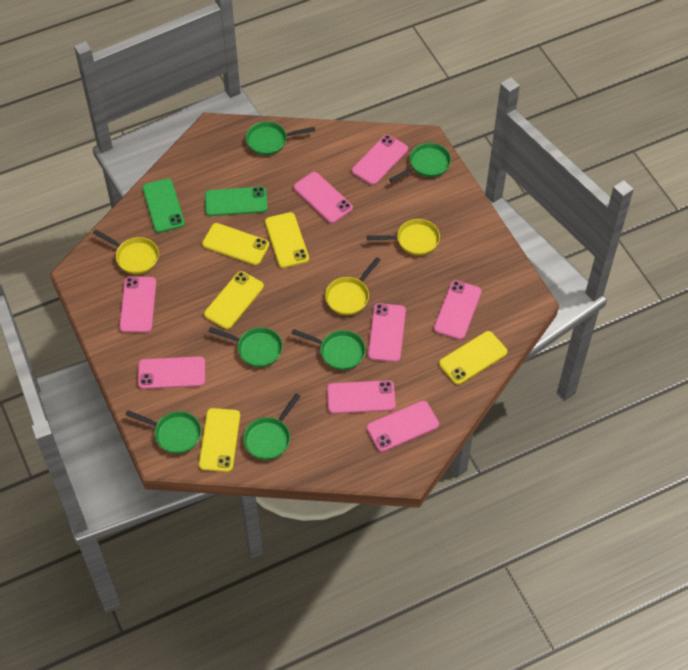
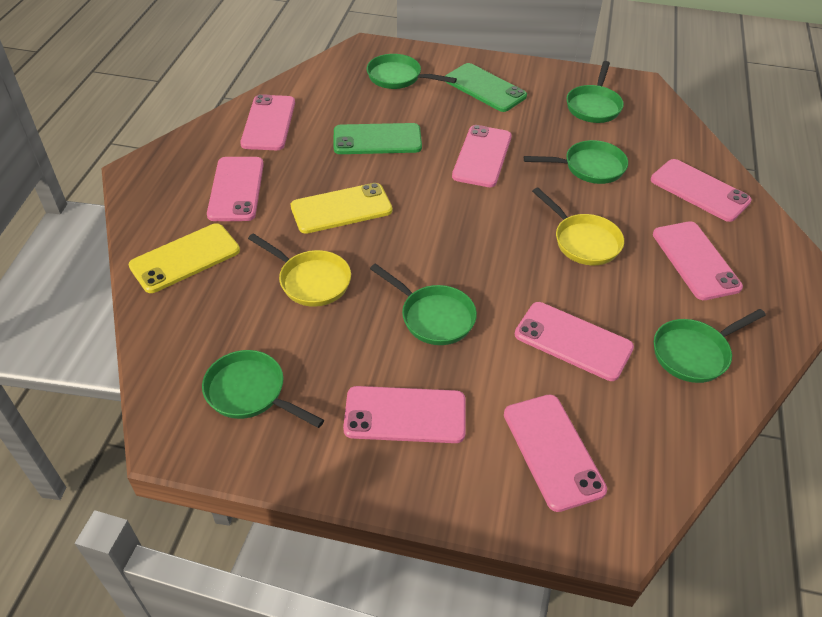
yellow pan: 3 -> 2
yellow phone: 5 -> 2

